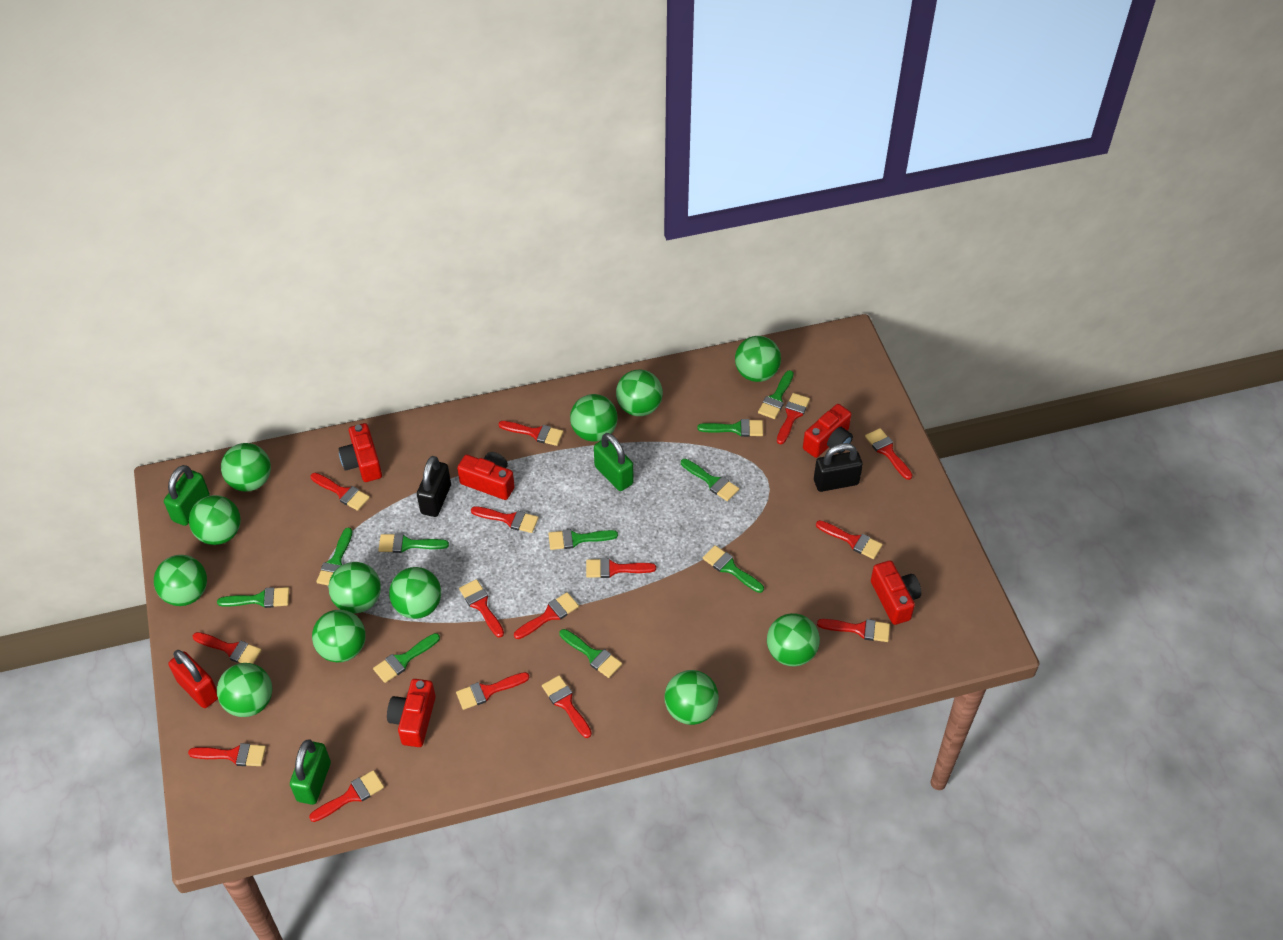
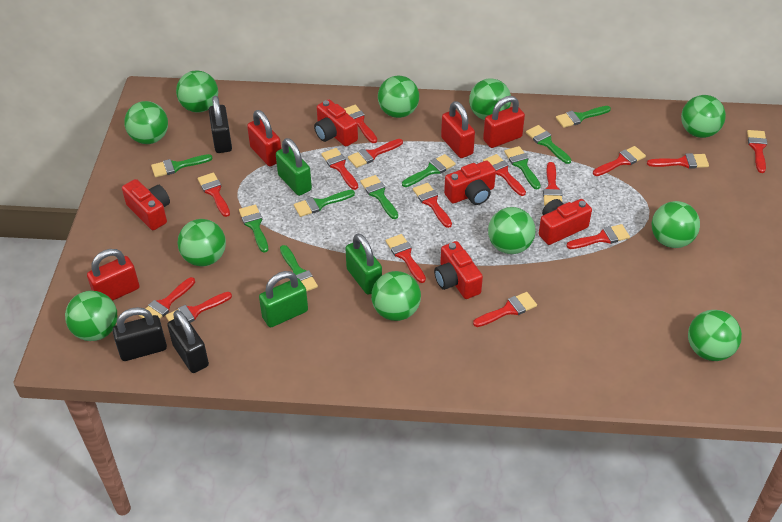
black padlock: 2 -> 3
green ball: 12 -> 11
green brush: 10 -> 9
red padlock: 1 -> 4

